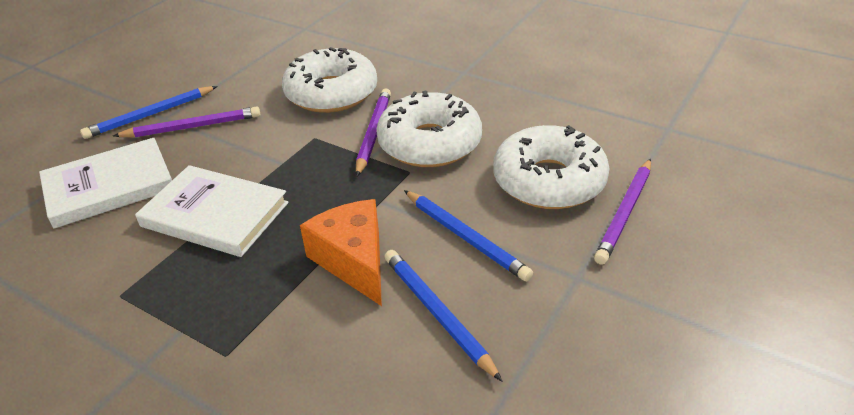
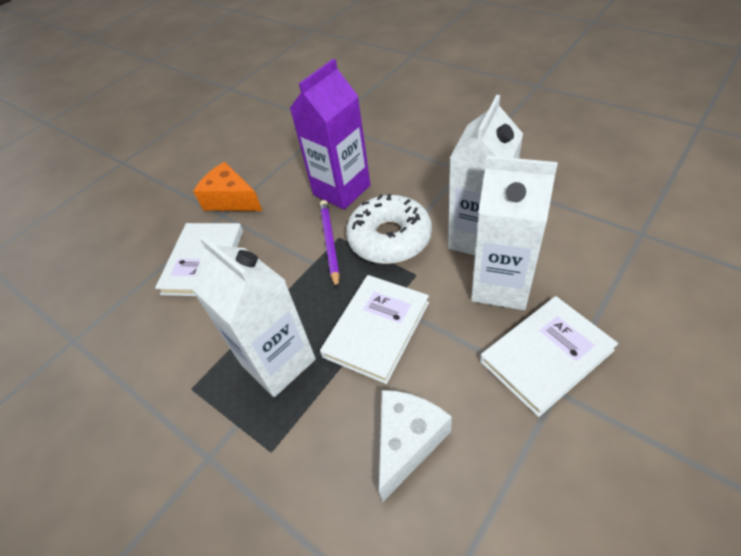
blue pencil: 3 -> 0
purple carton: 0 -> 1
purple pencil: 3 -> 1
white book: 2 -> 3
white carton: 0 -> 3
white cheese: 0 -> 1
white donut: 3 -> 1

